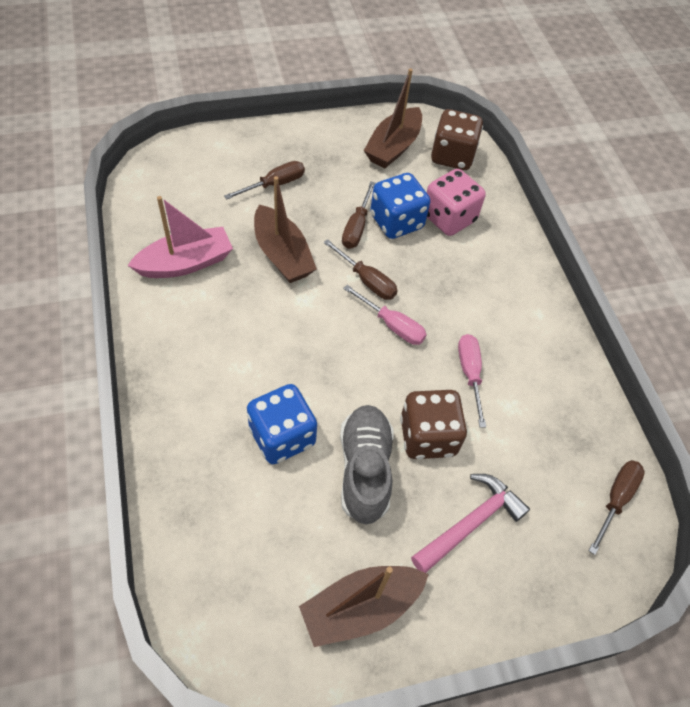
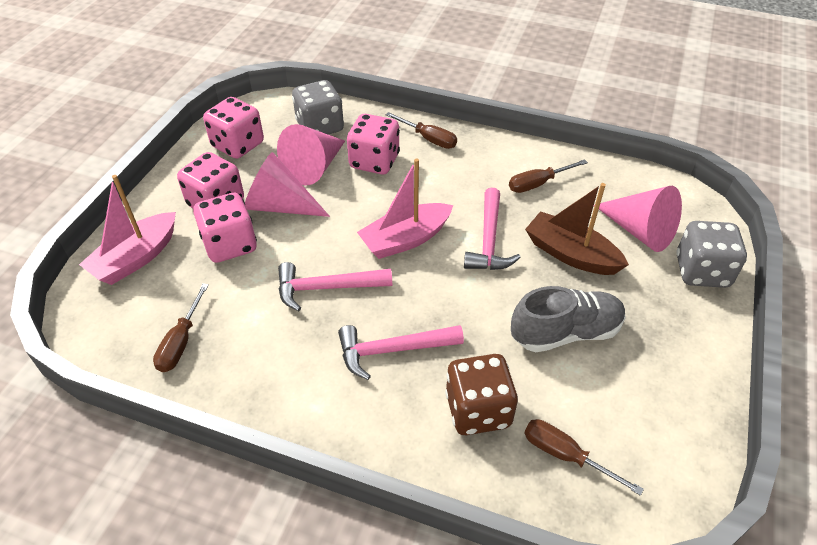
blue dice: 2 -> 0
brown boat: 3 -> 1
brown dice: 2 -> 1
grey dice: 0 -> 2
pink boat: 1 -> 2
pink cone: 0 -> 3
pink dice: 1 -> 4
pink hammer: 1 -> 3
pink screwdriver: 2 -> 0

